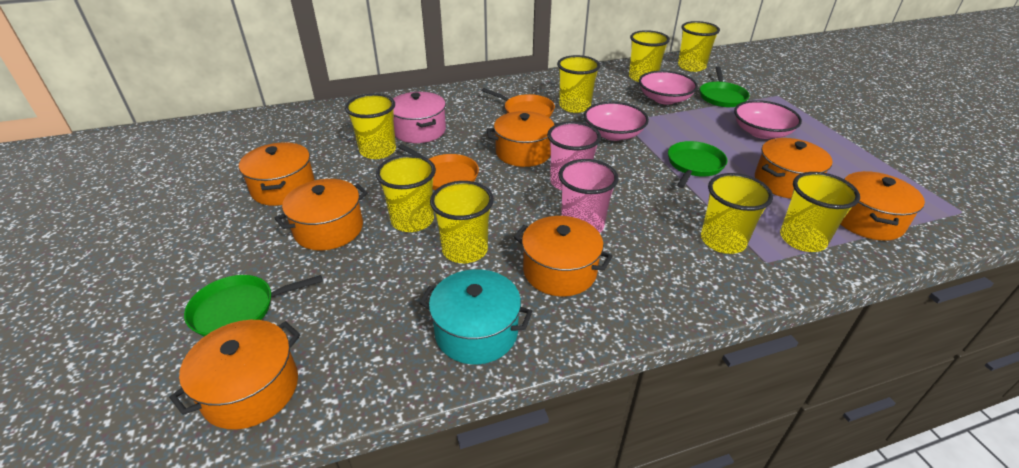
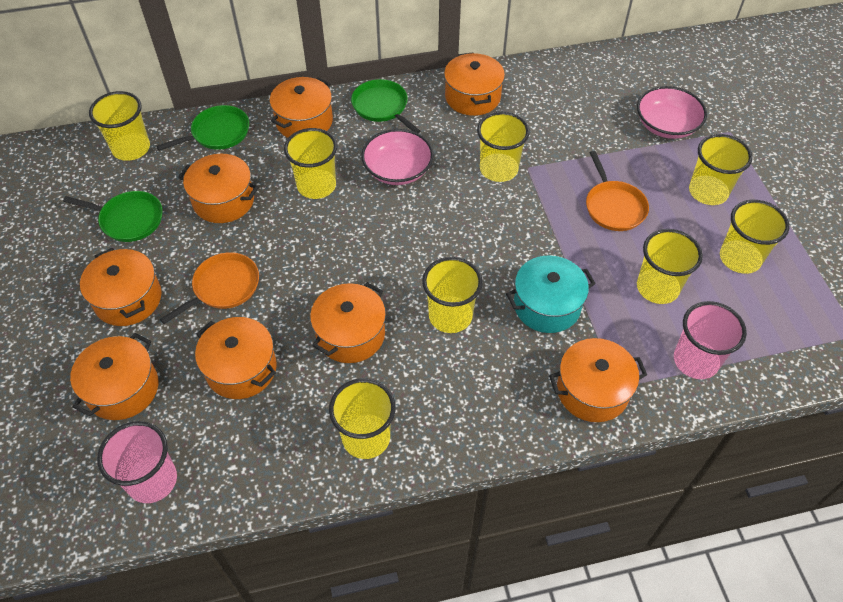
orange pot: 7 -> 8
pink bowl: 3 -> 2
pink pot: 1 -> 0

